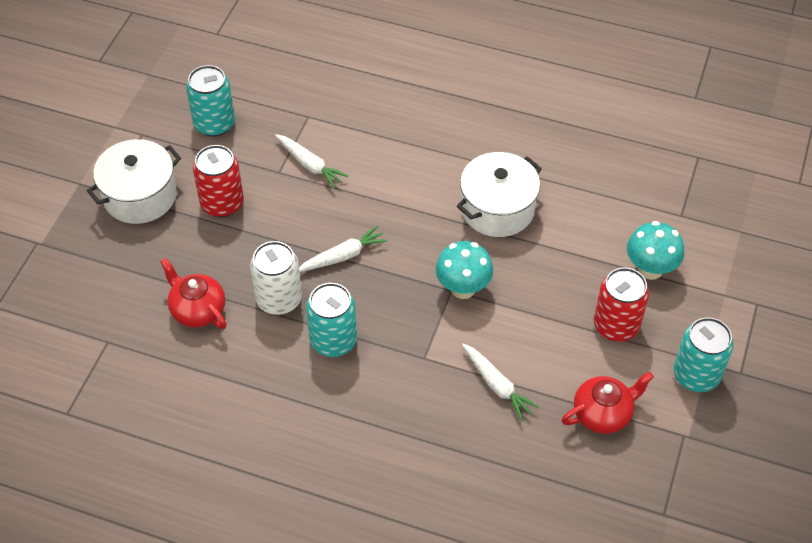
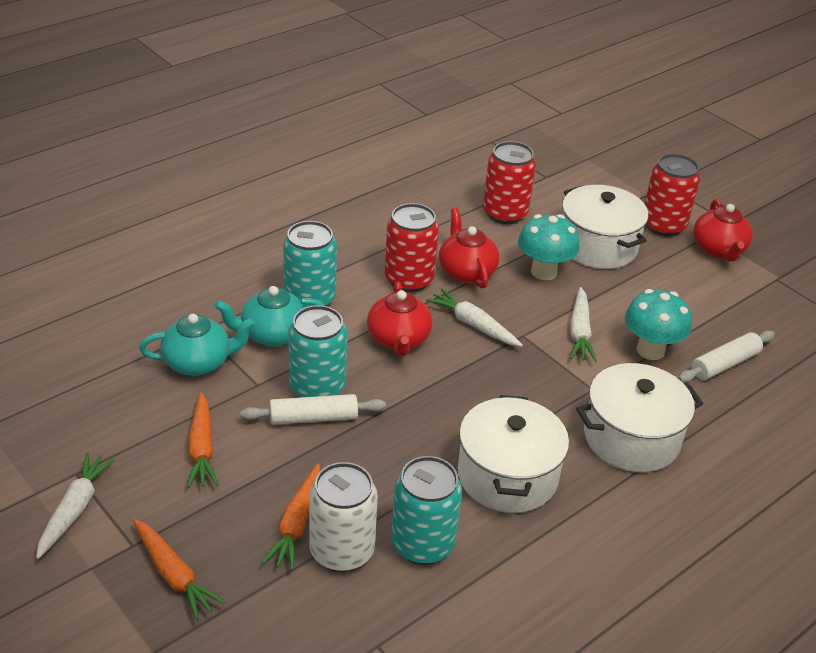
orange carrot: 0 -> 3
red can: 2 -> 3
red teapot: 2 -> 3
turquoise teapot: 0 -> 2
white pot: 2 -> 3
white rolling pin: 0 -> 2

